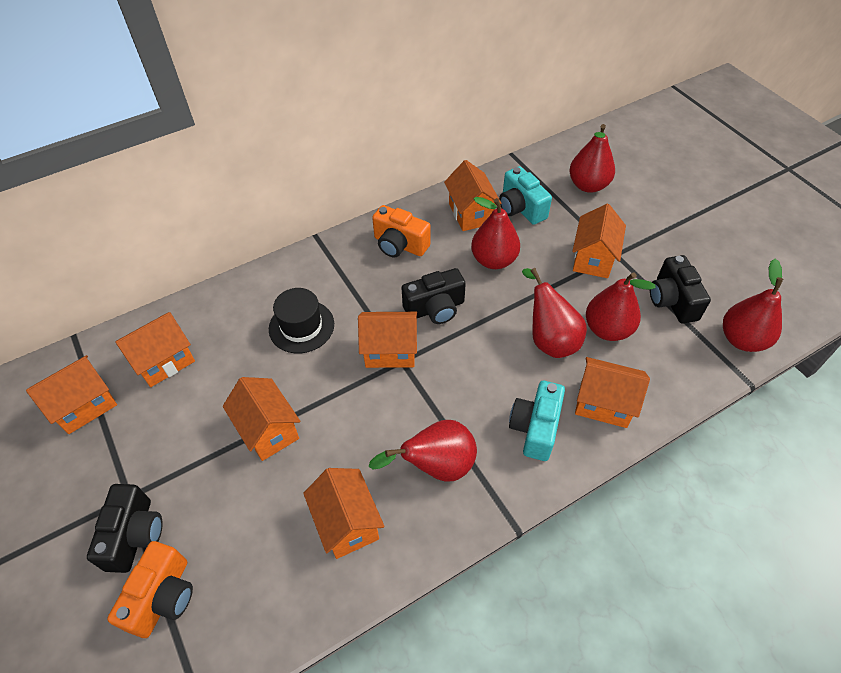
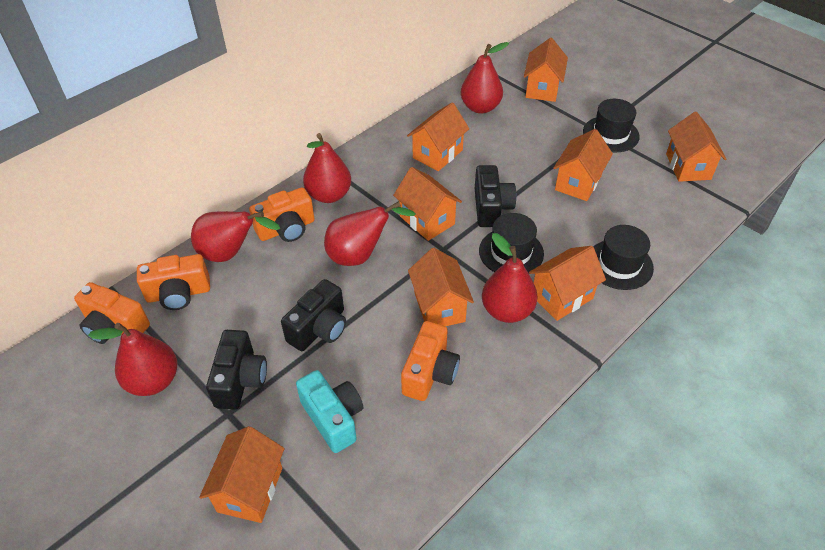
black hat: 1 -> 3
orange camera: 2 -> 4
turquoise camera: 2 -> 1

